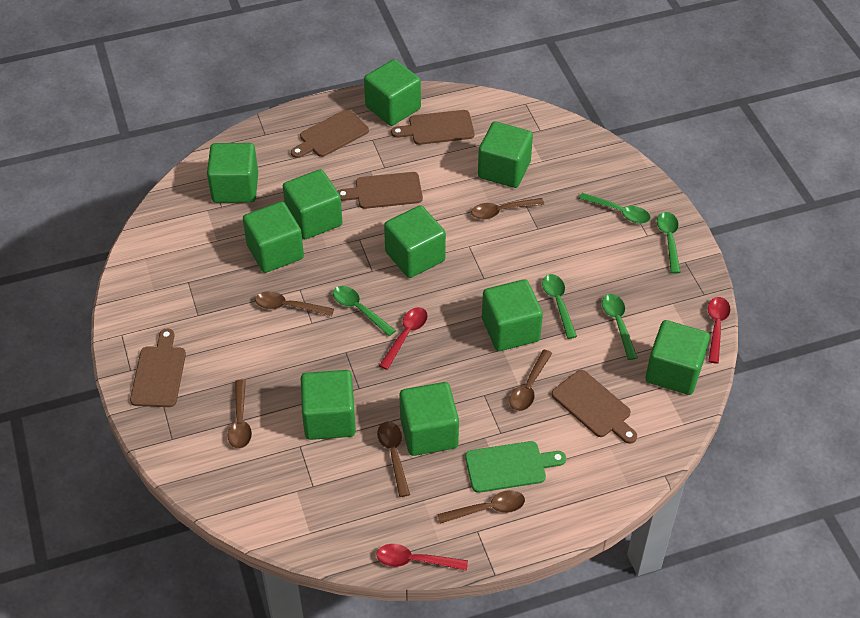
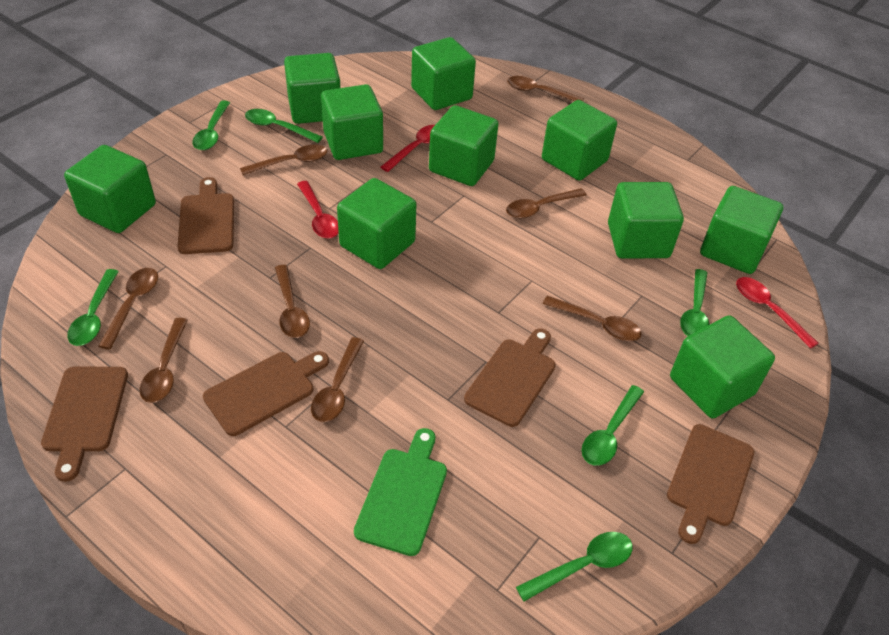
brown spoon: 6 -> 8
green spoon: 5 -> 6

